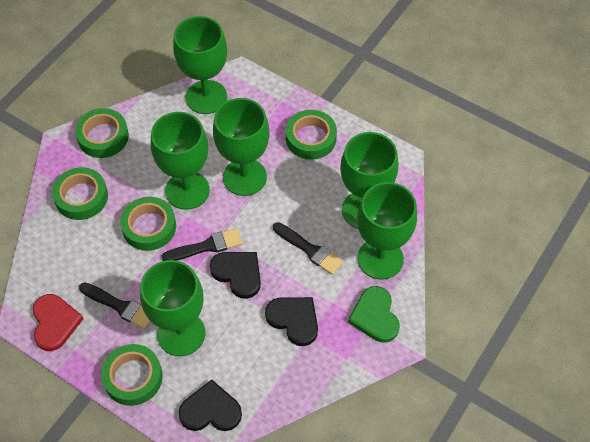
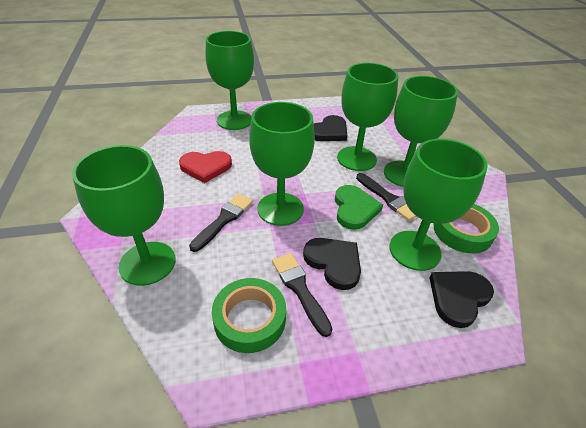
green tape: 5 -> 2

